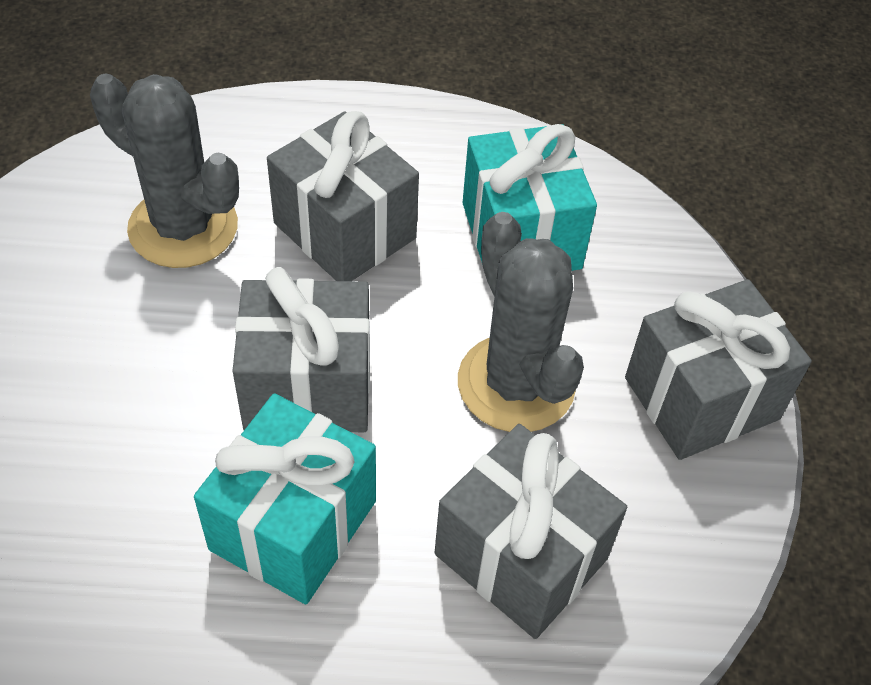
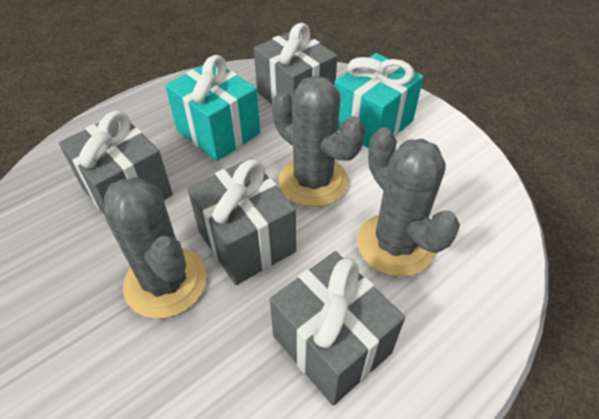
grey cactus: 2 -> 3

